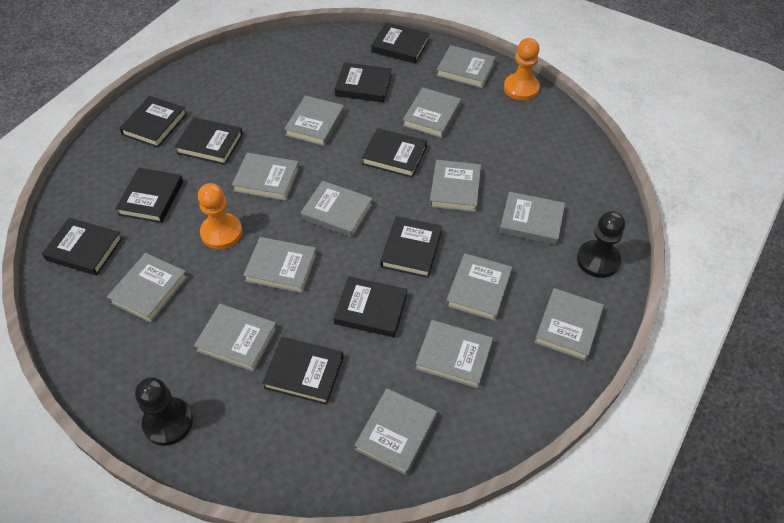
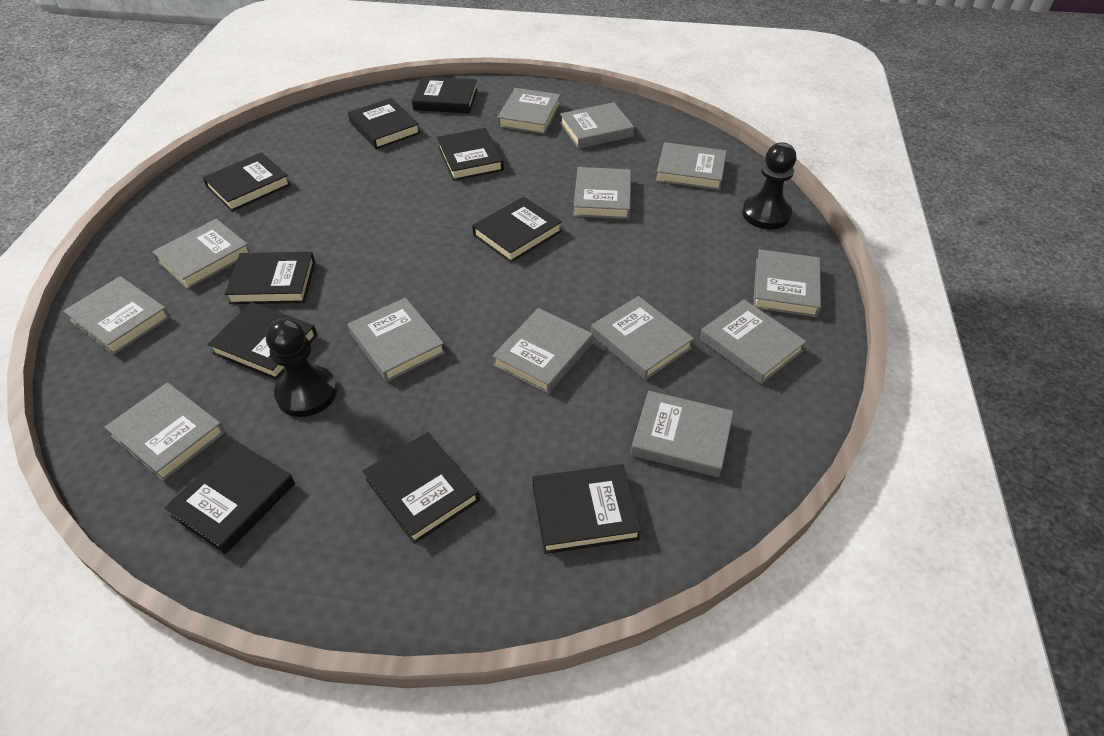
grey book: 14 -> 13
orange pawn: 2 -> 0

